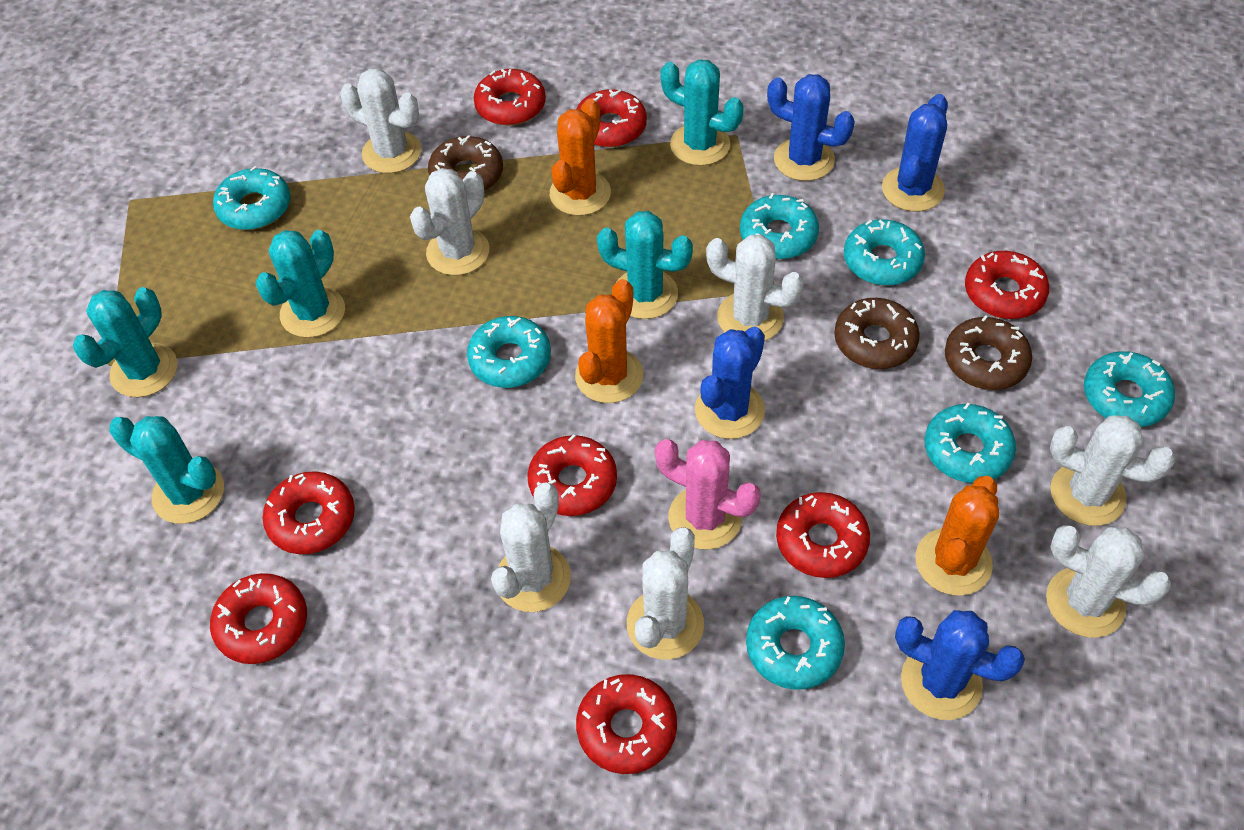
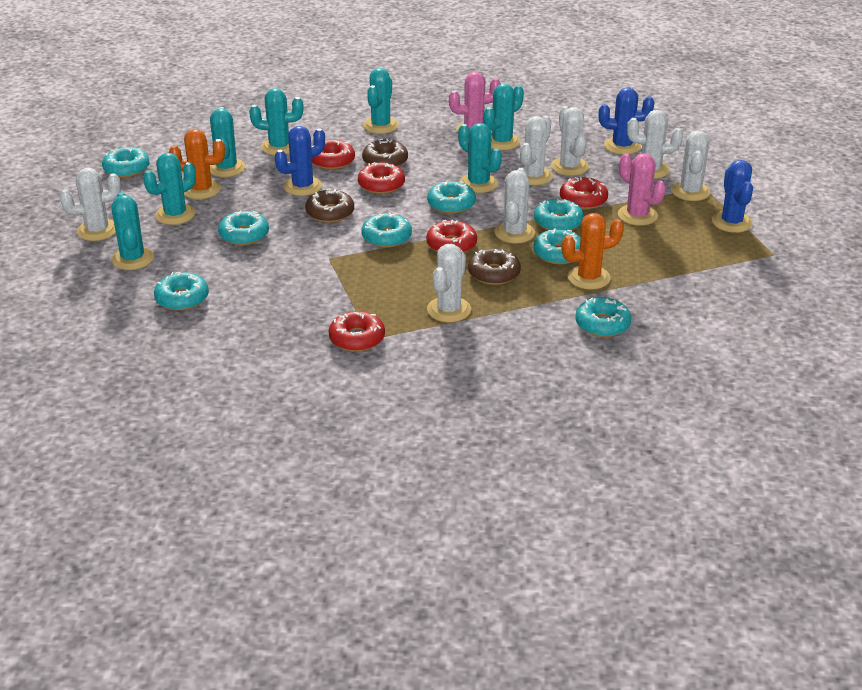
blue cactus: 4 -> 3
orange cactus: 3 -> 2
pink cactus: 1 -> 2
red donut: 8 -> 5
turquoise cactus: 5 -> 7
turquoise donut: 7 -> 8

